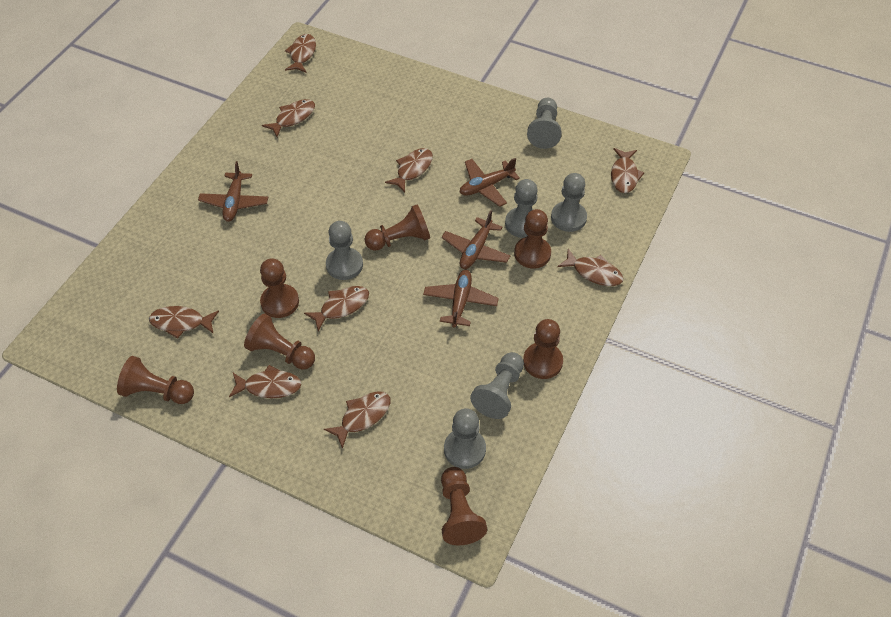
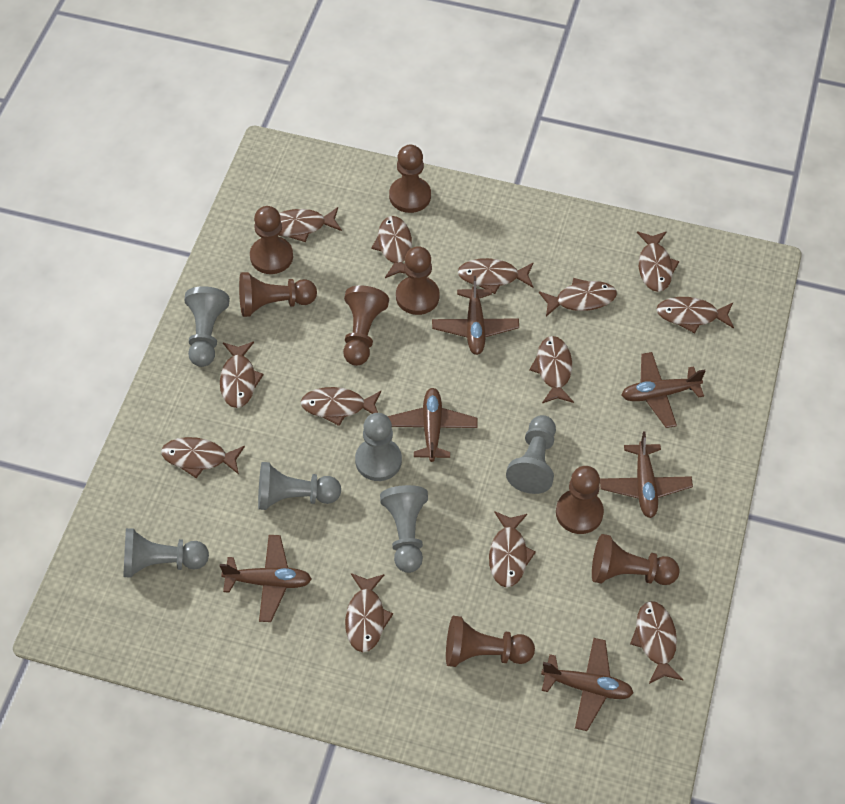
brown fish: 9 -> 13
brown pawn: 7 -> 8
brown plane: 4 -> 6

